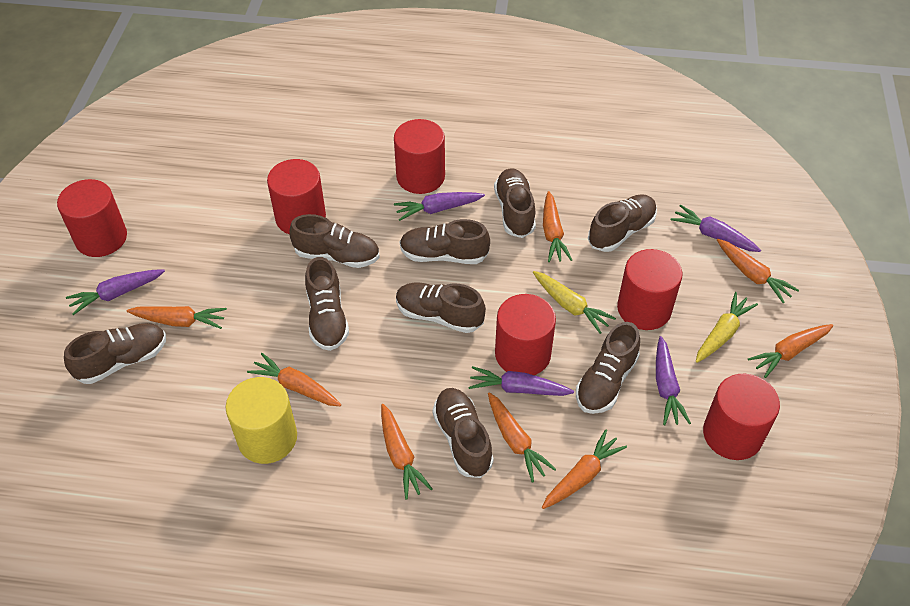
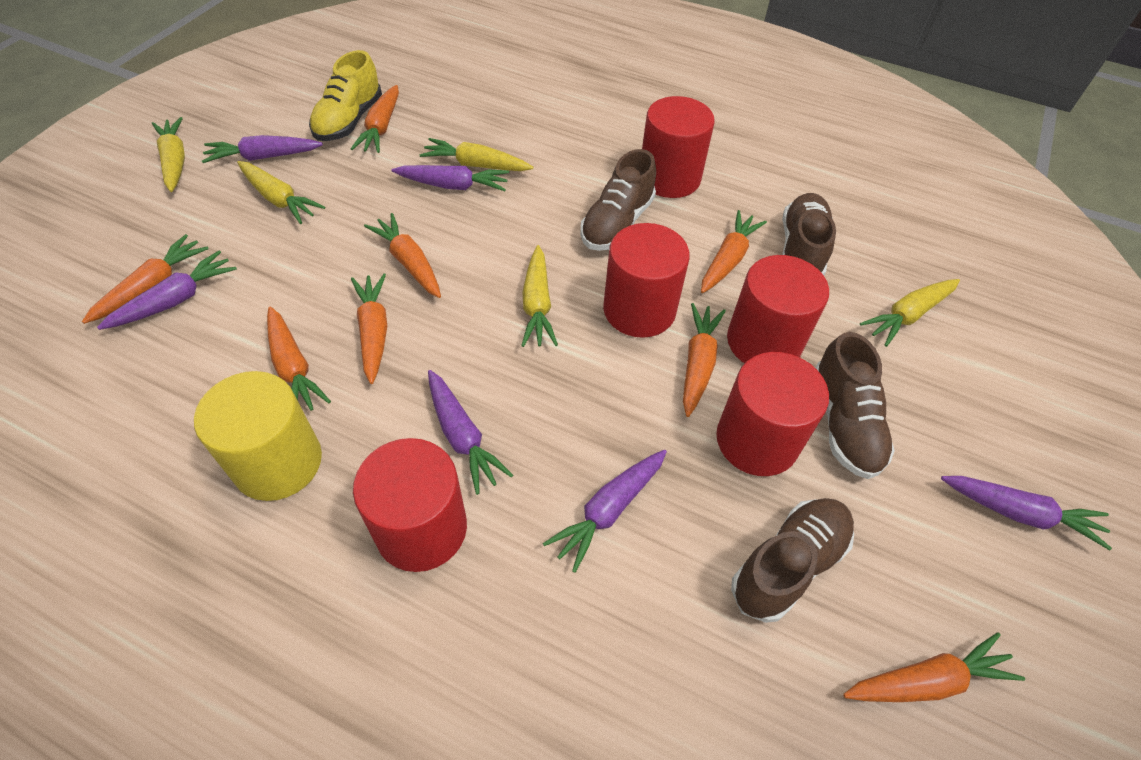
brown shoe: 9 -> 4
purple carrot: 5 -> 6
red cylinder: 6 -> 5
yellow carrot: 2 -> 5
yellow shoe: 0 -> 1

